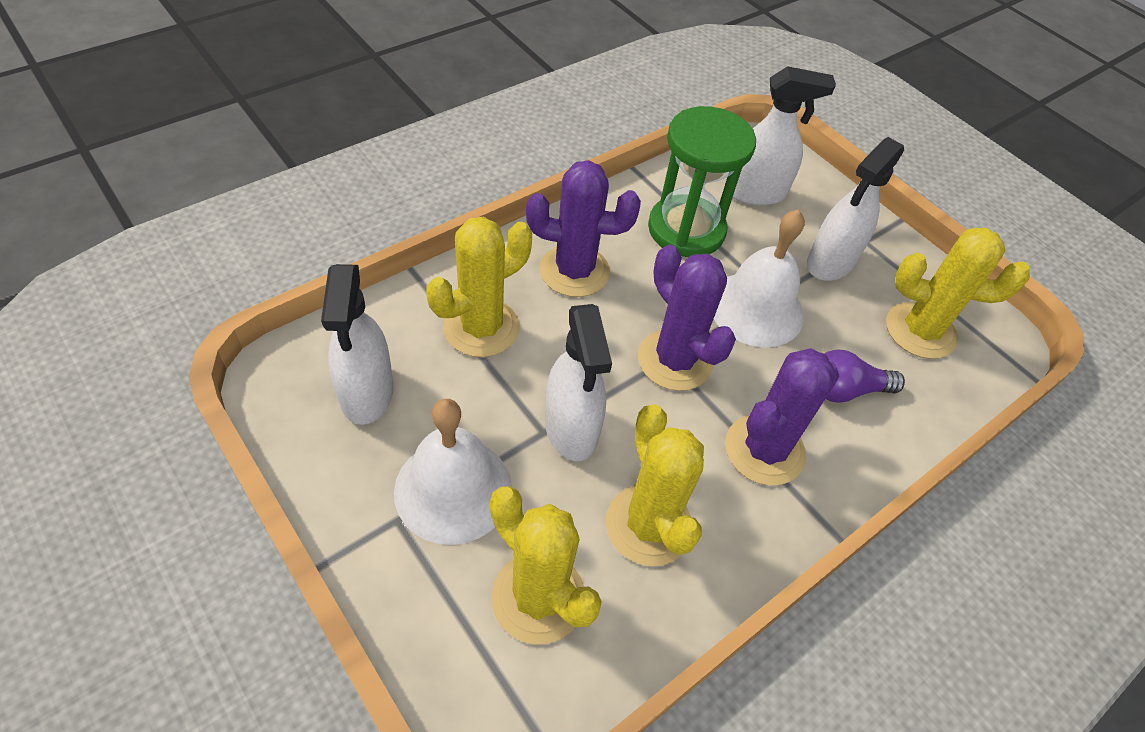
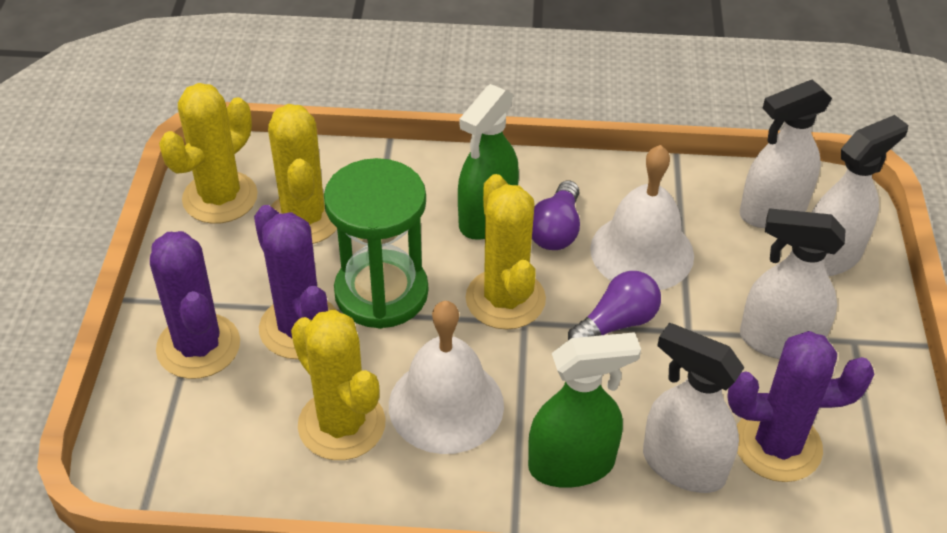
green spray bottle: 0 -> 2
purple light bulb: 1 -> 2

